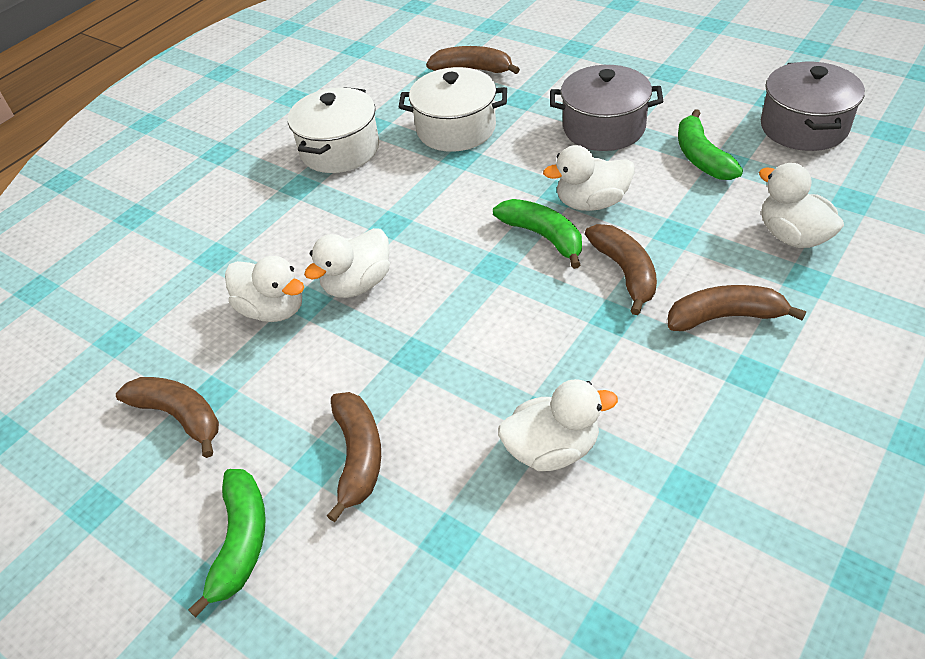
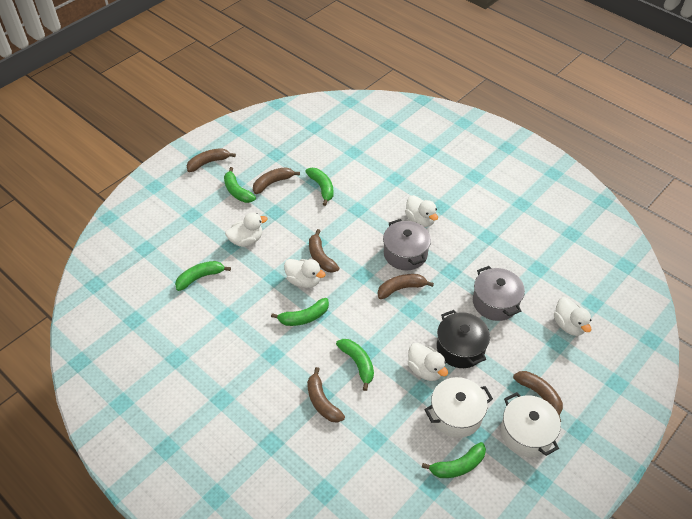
black pot: 0 -> 1
brown banana: 5 -> 6
green banana: 3 -> 6

